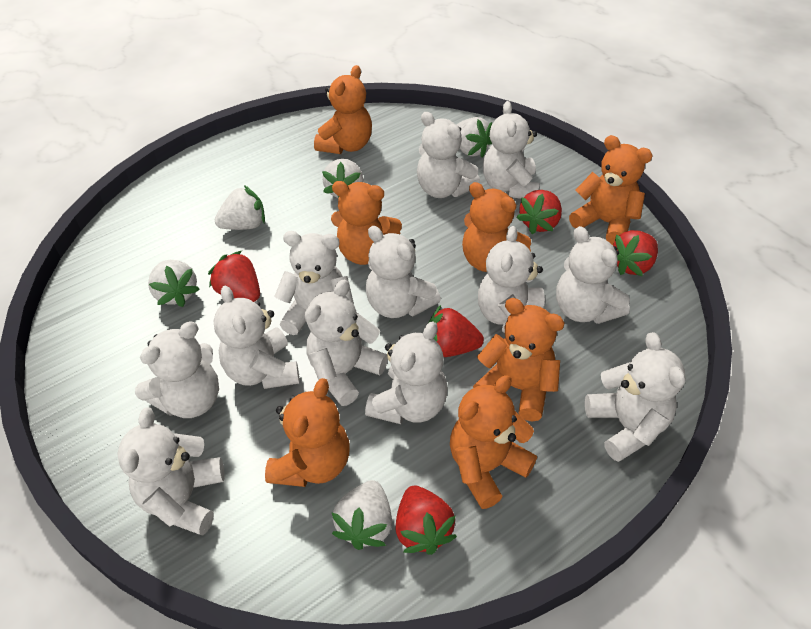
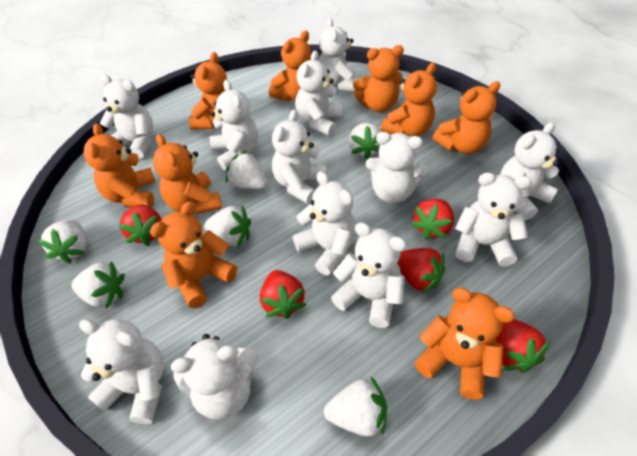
orange teddy bear: 7 -> 9
white strawberry: 5 -> 6

